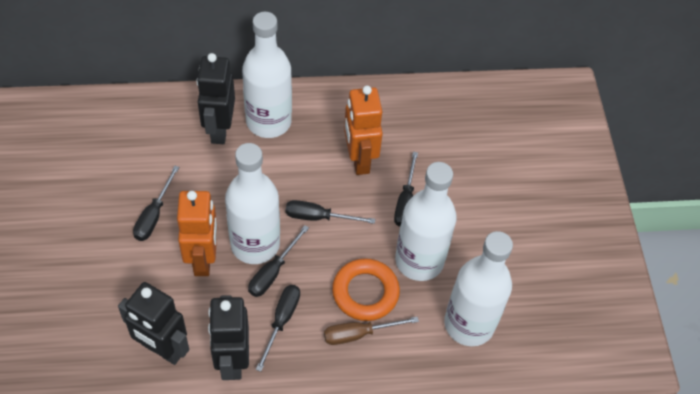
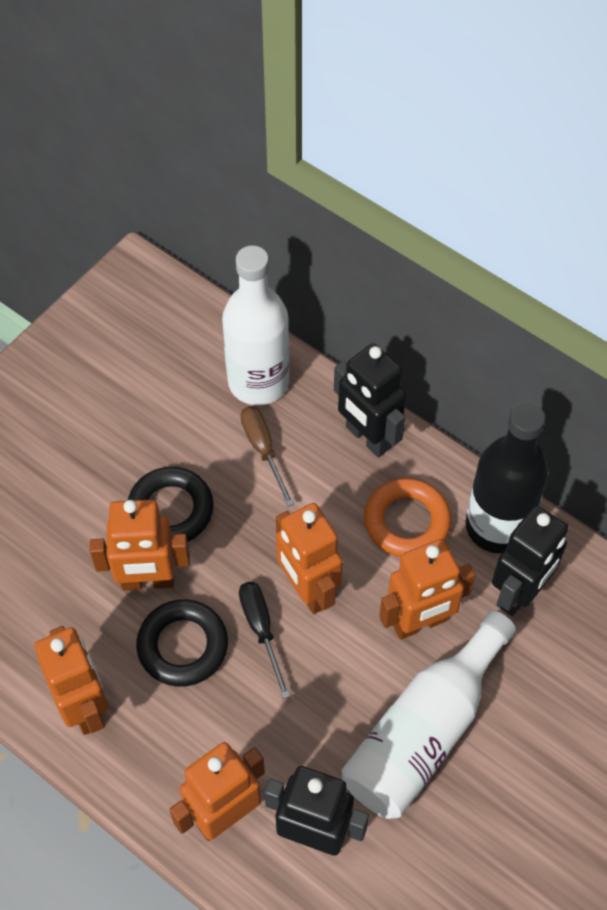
black bottle: 0 -> 1
black ring: 0 -> 2
black screwdriver: 5 -> 1
orange robot: 2 -> 5
white bottle: 4 -> 2

